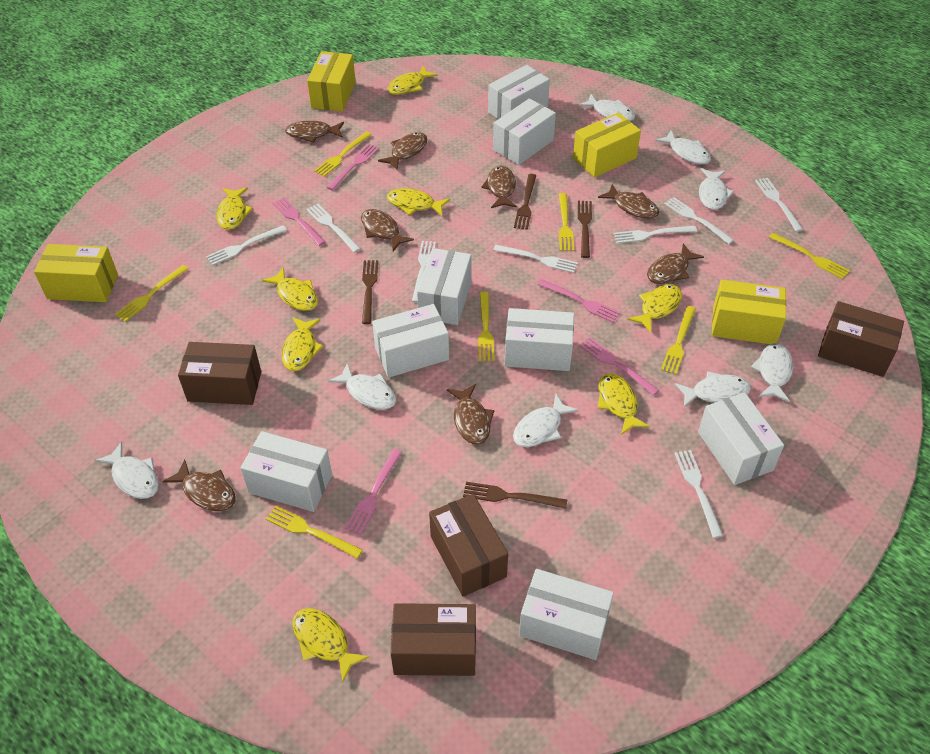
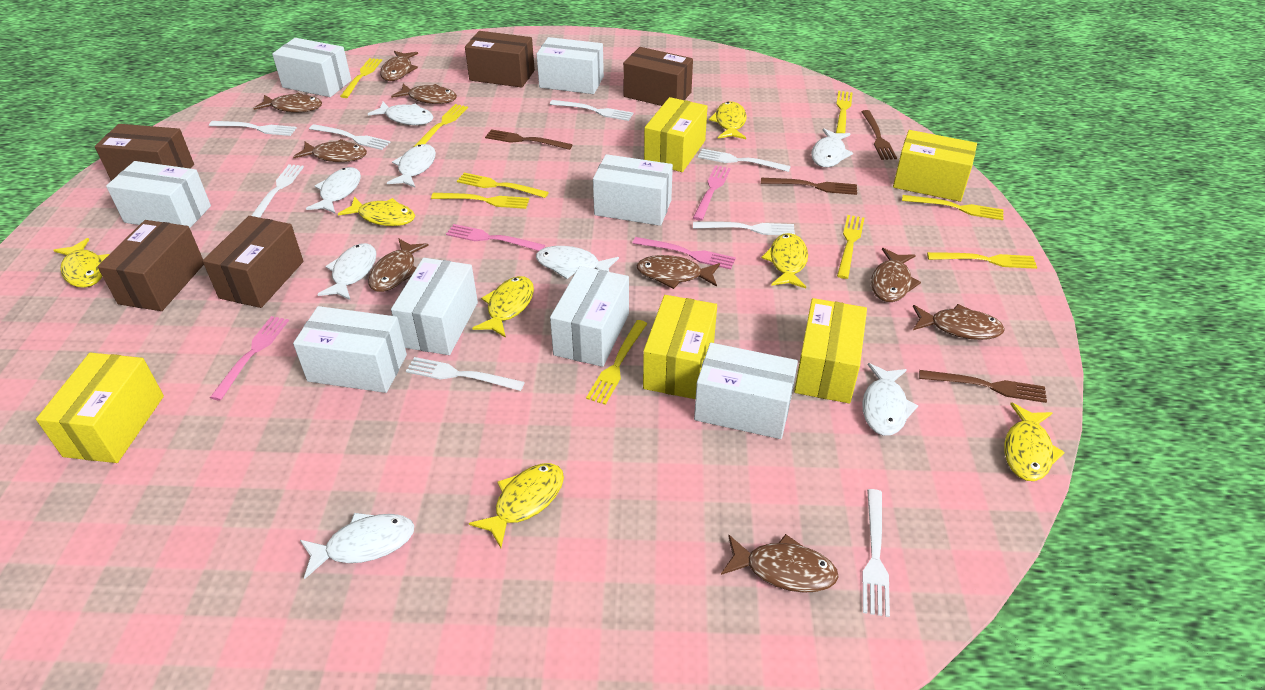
brown box: 4 -> 5
brown fish: 8 -> 9
pink fork: 5 -> 4
yellow box: 4 -> 5
yellow fish: 8 -> 7
yellow fork: 7 -> 9

